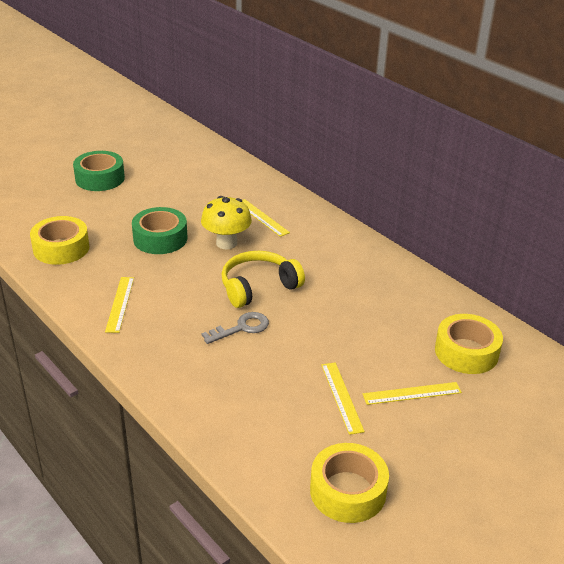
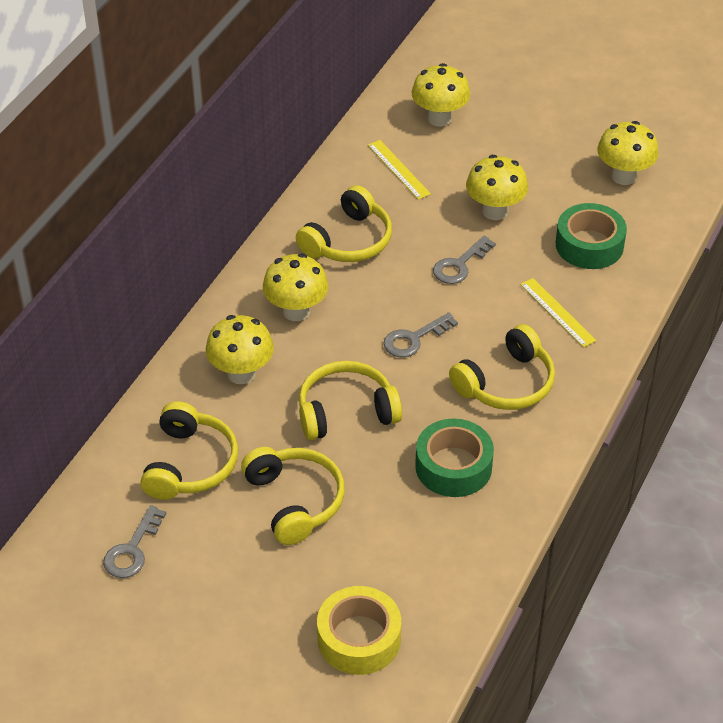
grey key: 1 -> 3
yellow headphones: 1 -> 5
yellow mushroom: 1 -> 5
yellow ruler: 4 -> 2
yellow tape: 3 -> 1

